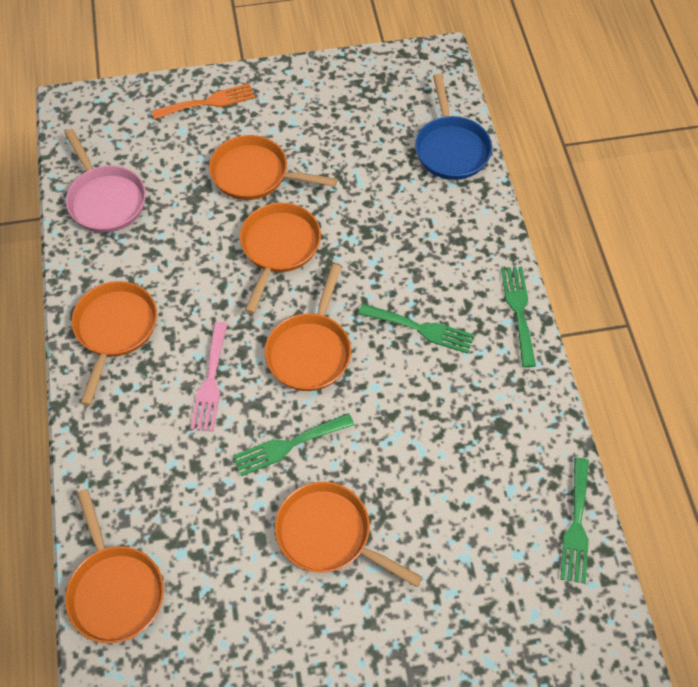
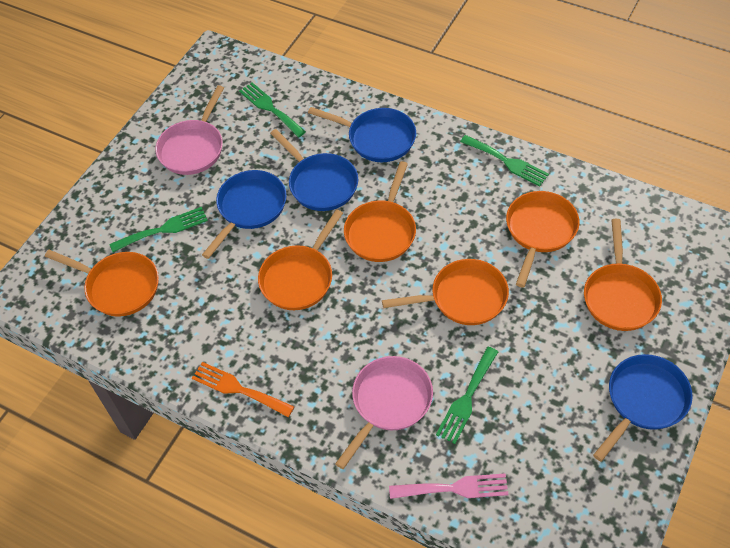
blue pan: 1 -> 4
pink pan: 1 -> 2

